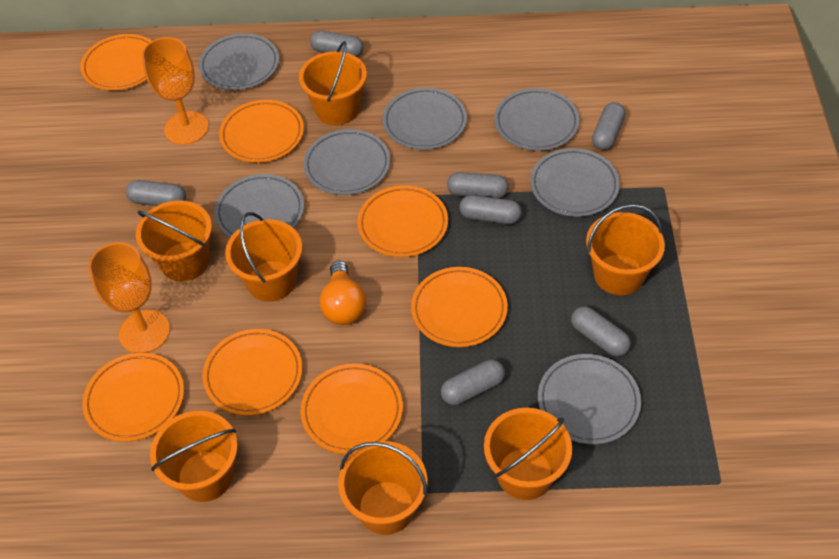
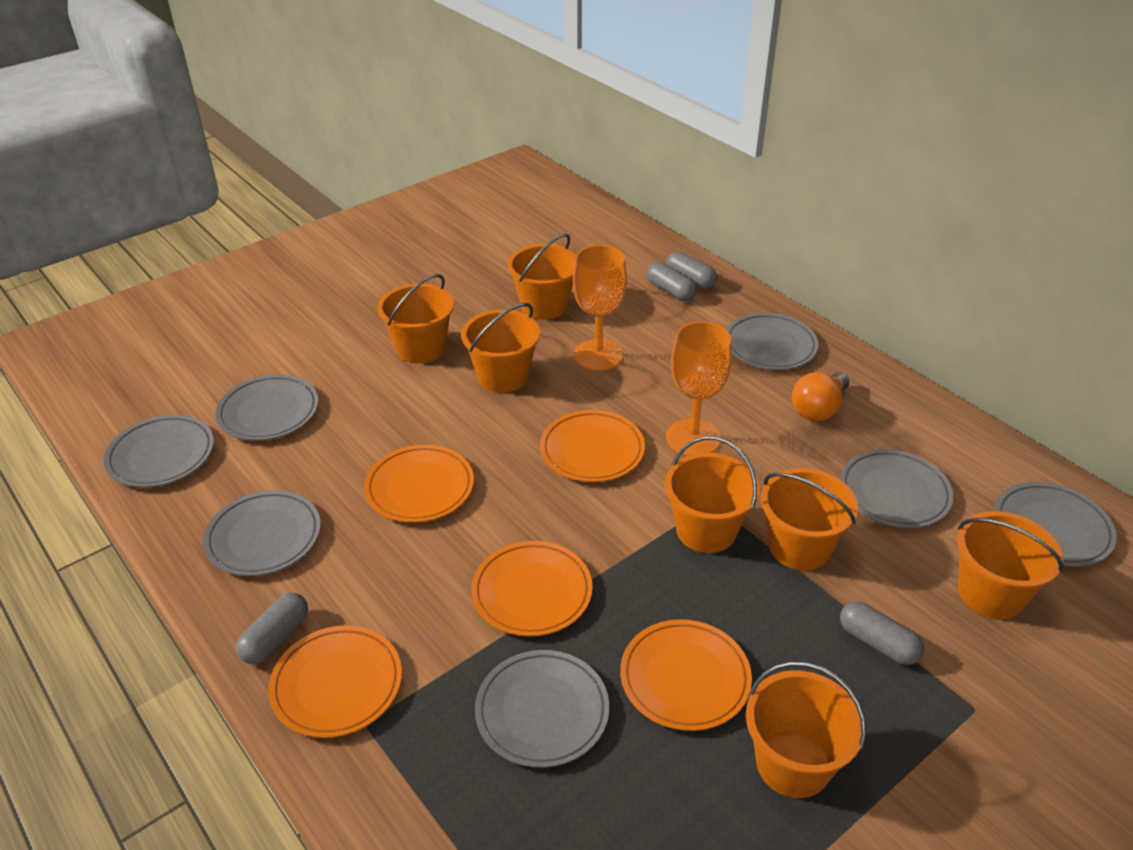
grey capsule: 7 -> 4
orange plate: 7 -> 5

